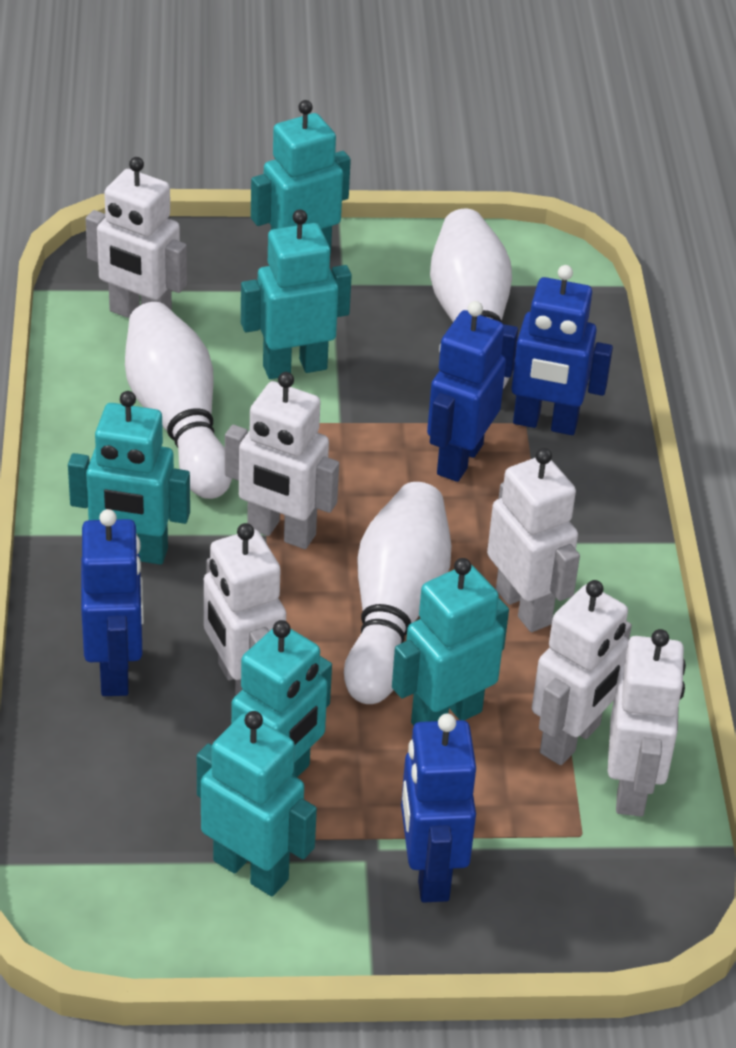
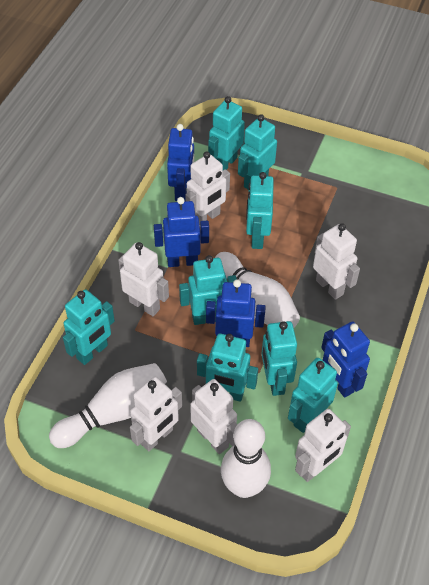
turquoise robot: 6 -> 8

